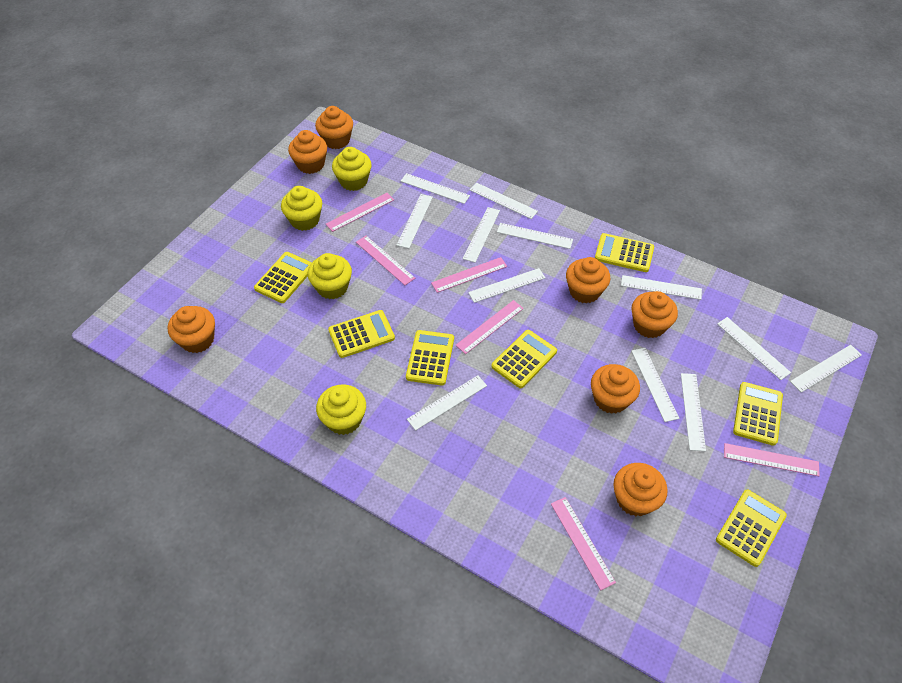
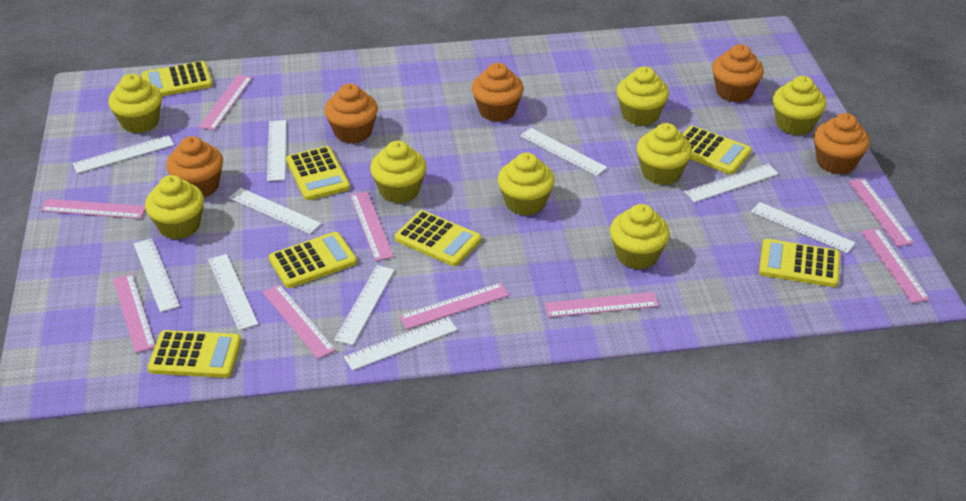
orange cupcake: 7 -> 5
pink ruler: 6 -> 9
white ruler: 12 -> 10
yellow cupcake: 4 -> 8

